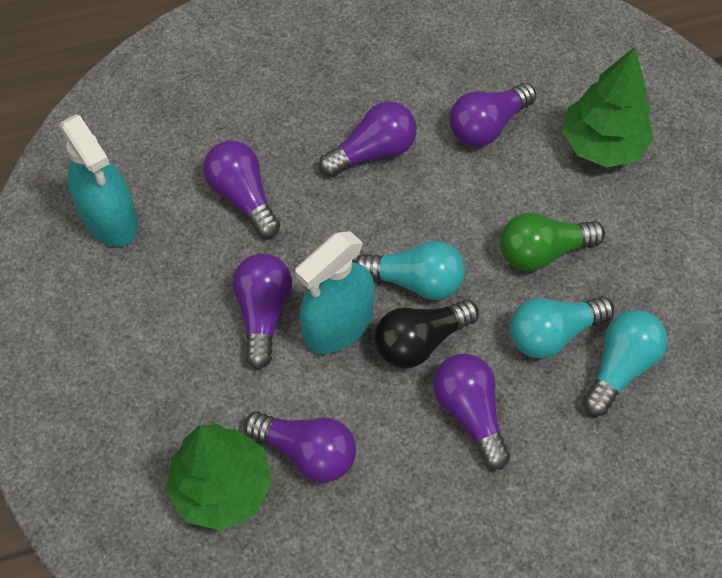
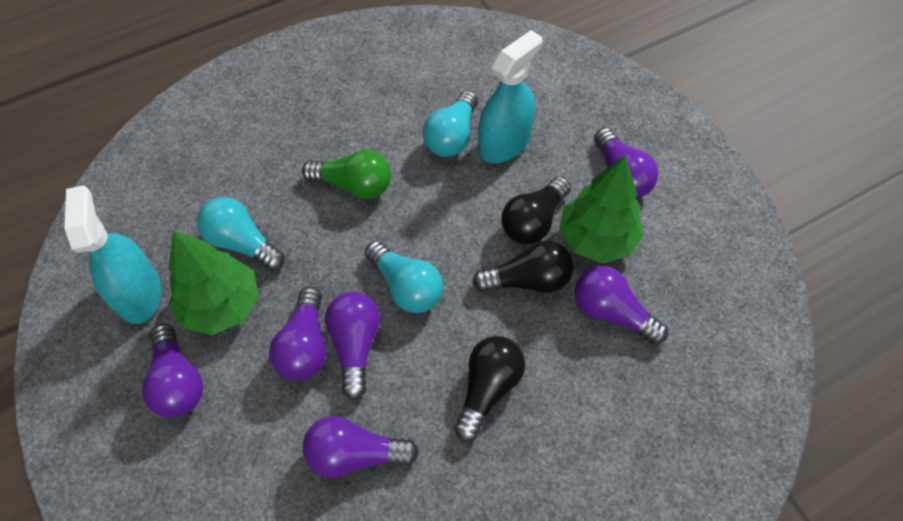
black light bulb: 1 -> 3

